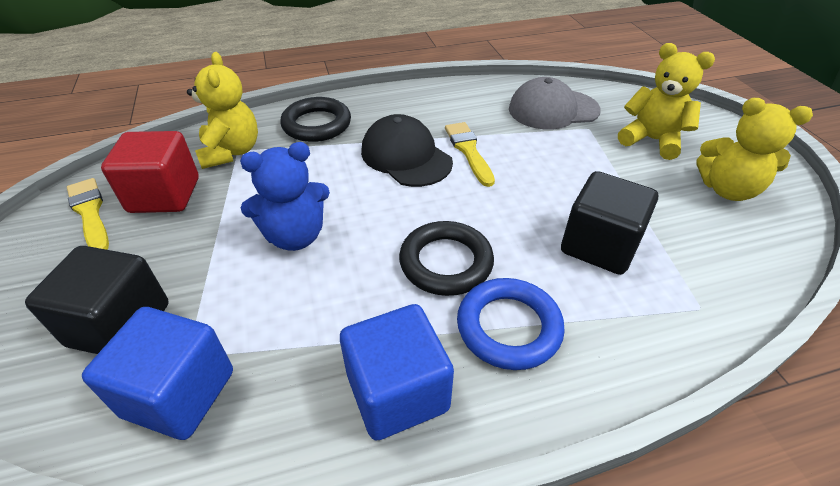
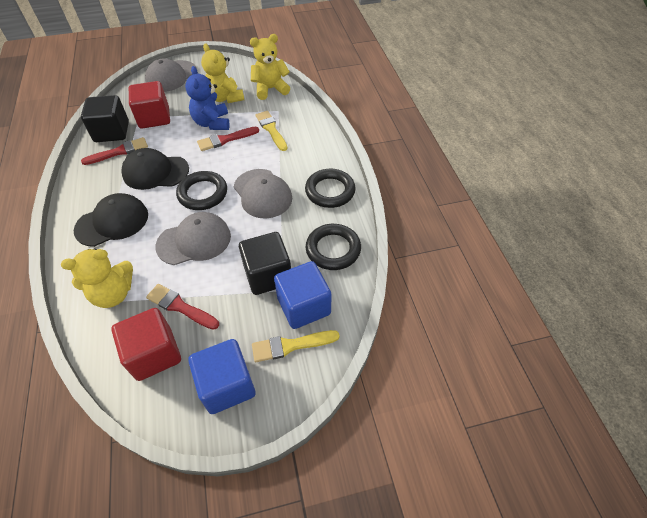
black cap: 1 -> 2
black ring: 2 -> 3
blue ring: 1 -> 0
grey cap: 1 -> 3
red brush: 0 -> 3
red cube: 1 -> 2

